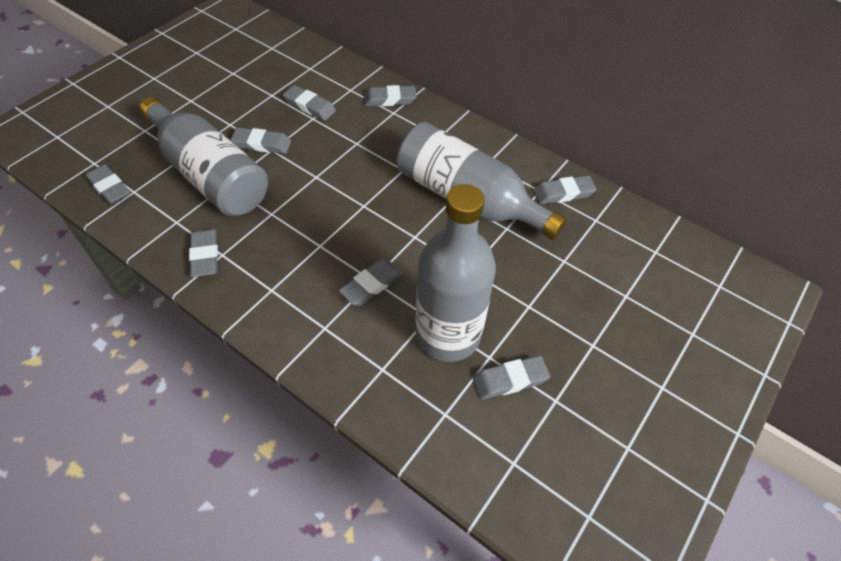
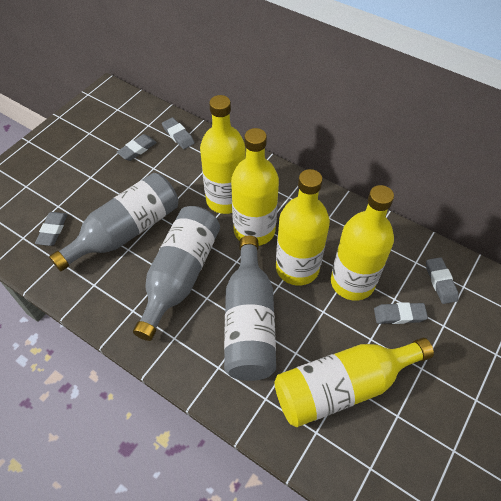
grey eraser: 8 -> 5
yellow bottle: 0 -> 5

